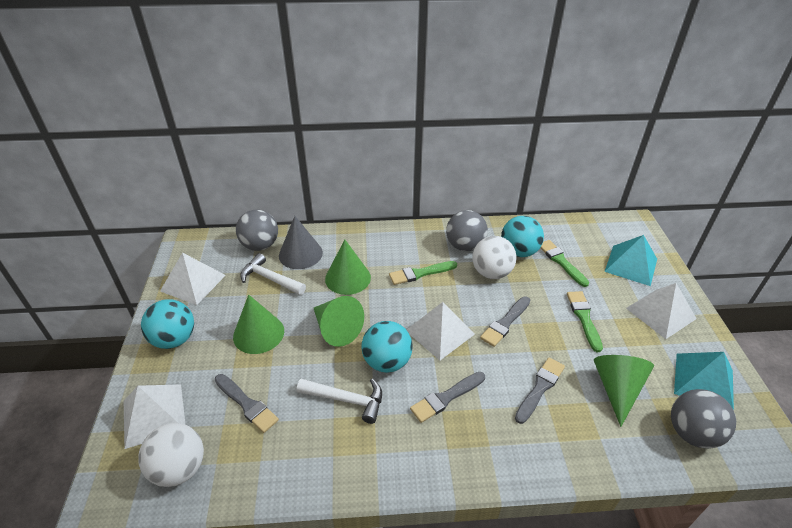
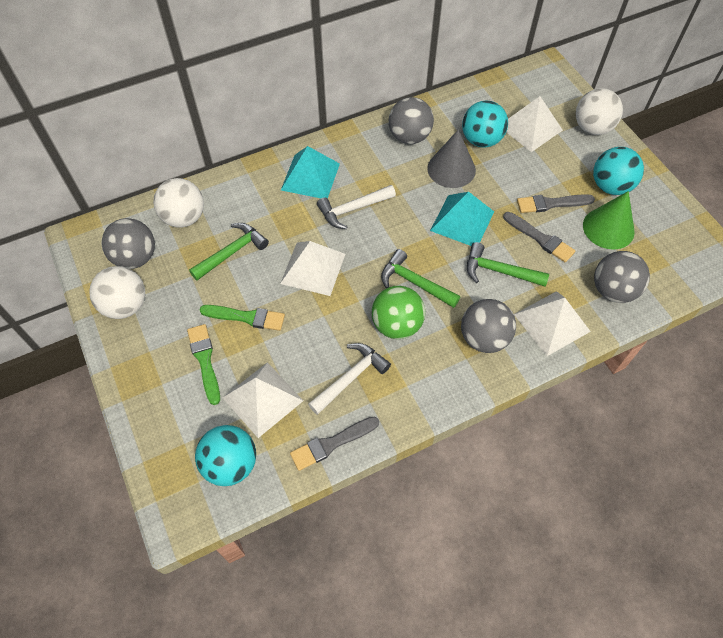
green ball: 0 -> 1
green brush: 3 -> 2
green cone: 4 -> 1
green hammer: 0 -> 3
grey ball: 3 -> 4
grey brush: 4 -> 3
white ball: 2 -> 3

